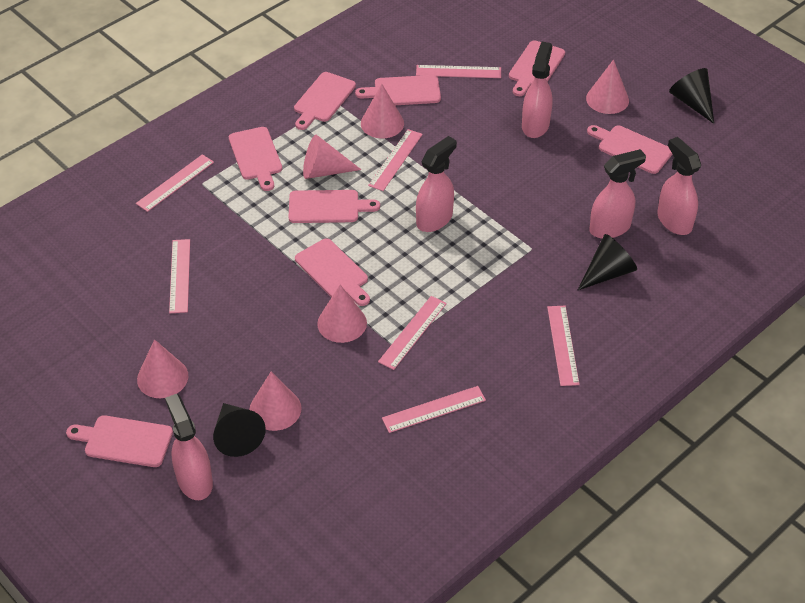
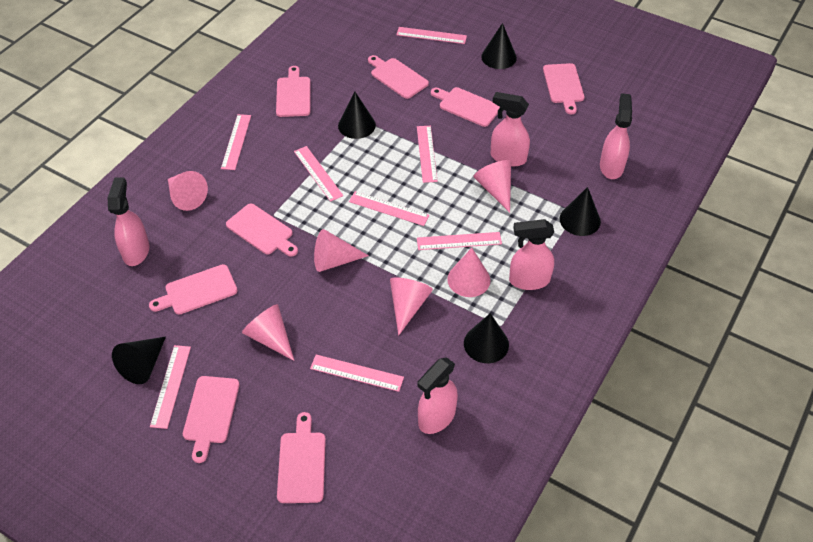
black cone: 3 -> 5
pink ruler: 7 -> 8

